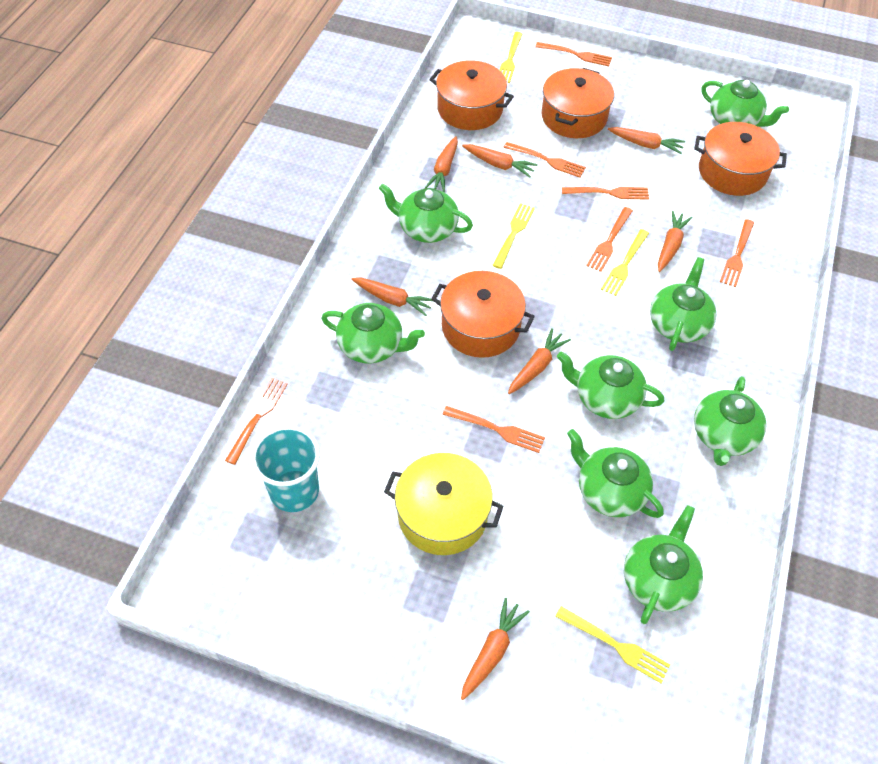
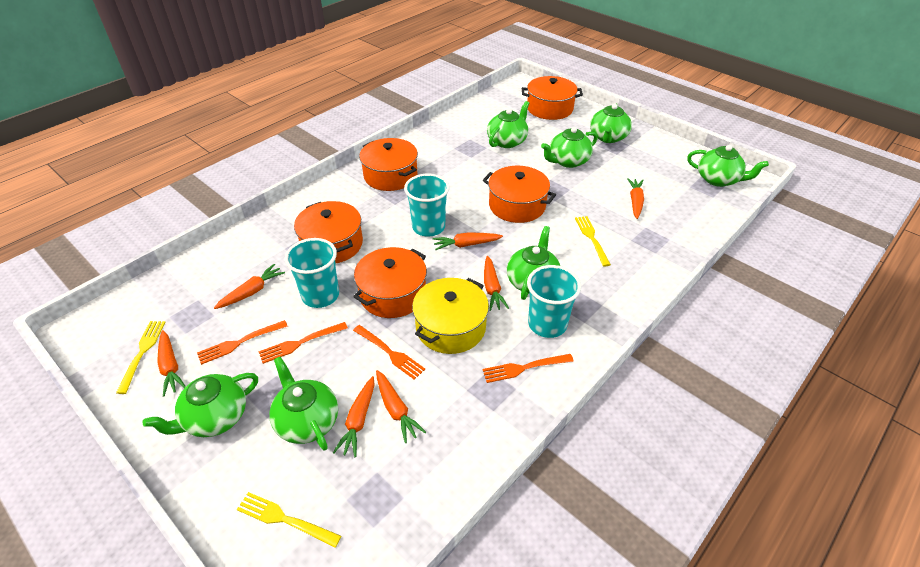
green teapot: 8 -> 7
orange fork: 7 -> 4
orange pot: 4 -> 5
turquoise cup: 1 -> 3
yellow fork: 4 -> 3

